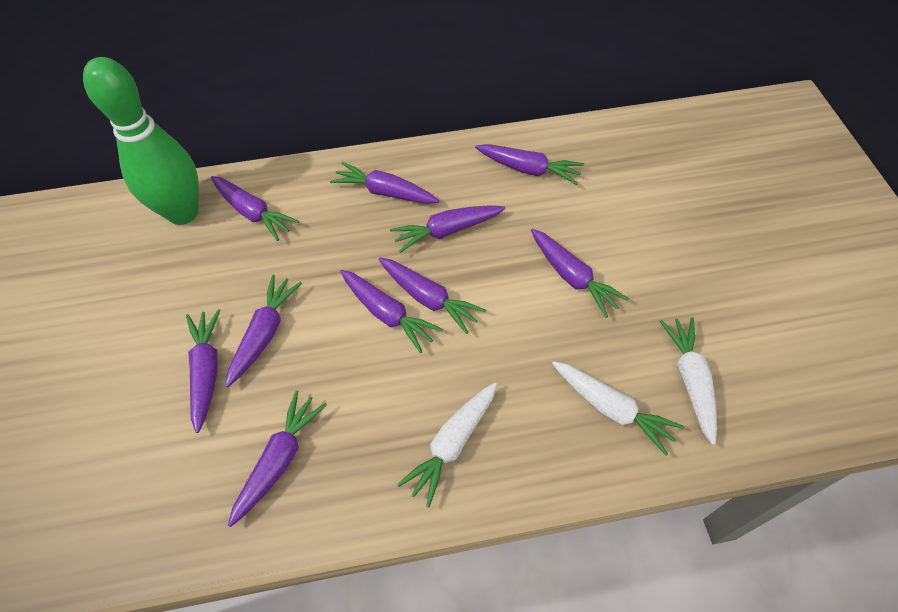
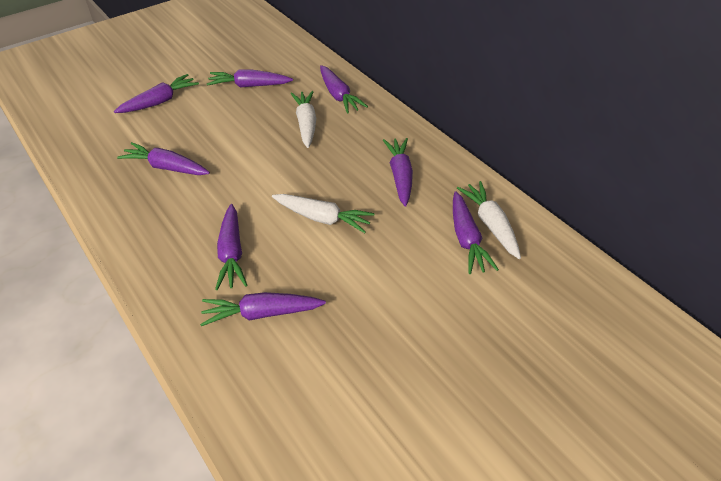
green bowling pin: 1 -> 0
purple carrot: 10 -> 8

